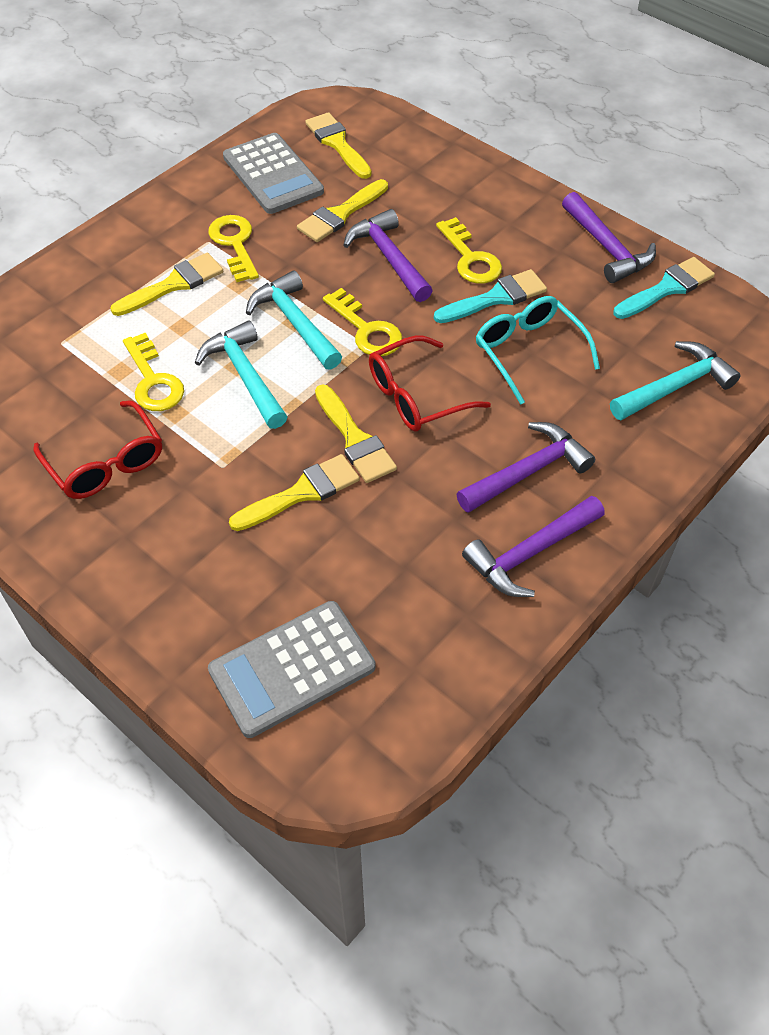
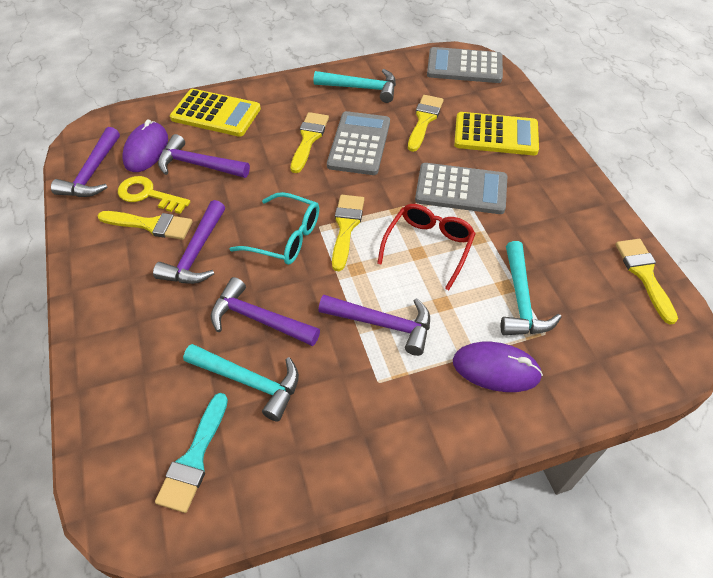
grey calculator: 2 -> 3
purple hammer: 4 -> 5
purple mouse: 0 -> 2
red glasses: 2 -> 1
turquoise brush: 2 -> 1
yellow calculator: 0 -> 2
yellow key: 4 -> 1

